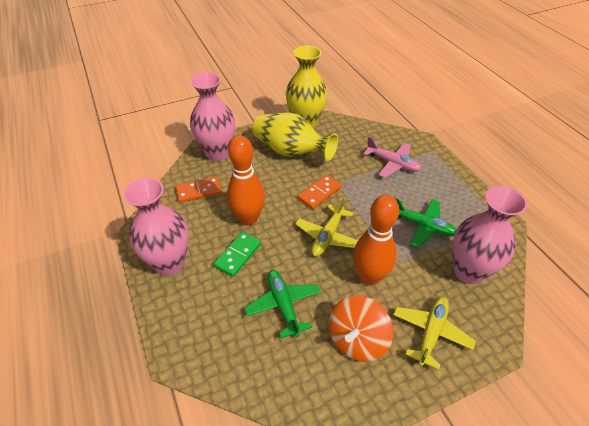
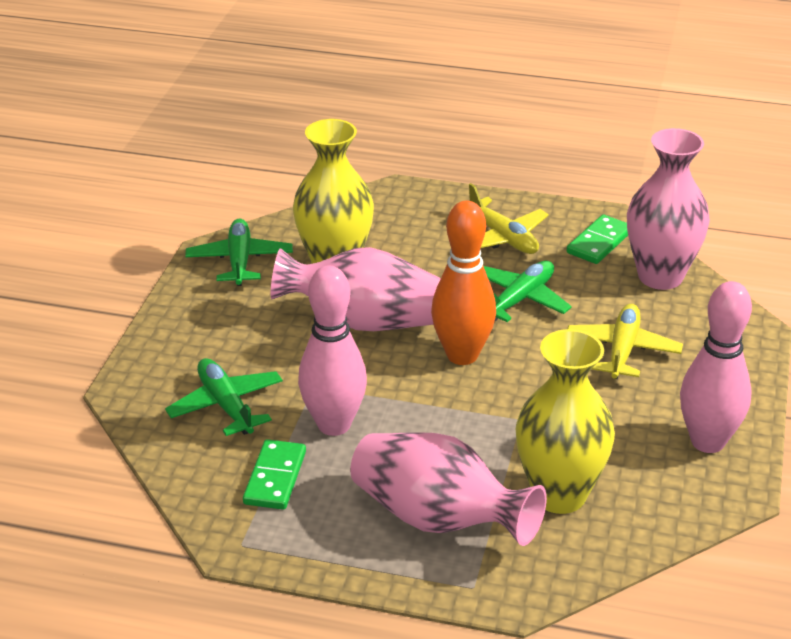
green domino: 1 -> 2
green plane: 2 -> 3
orange bowling pin: 2 -> 1
orange domino: 2 -> 0
orange spinning top: 1 -> 0
pink bowling pin: 0 -> 2
pink plane: 1 -> 0

